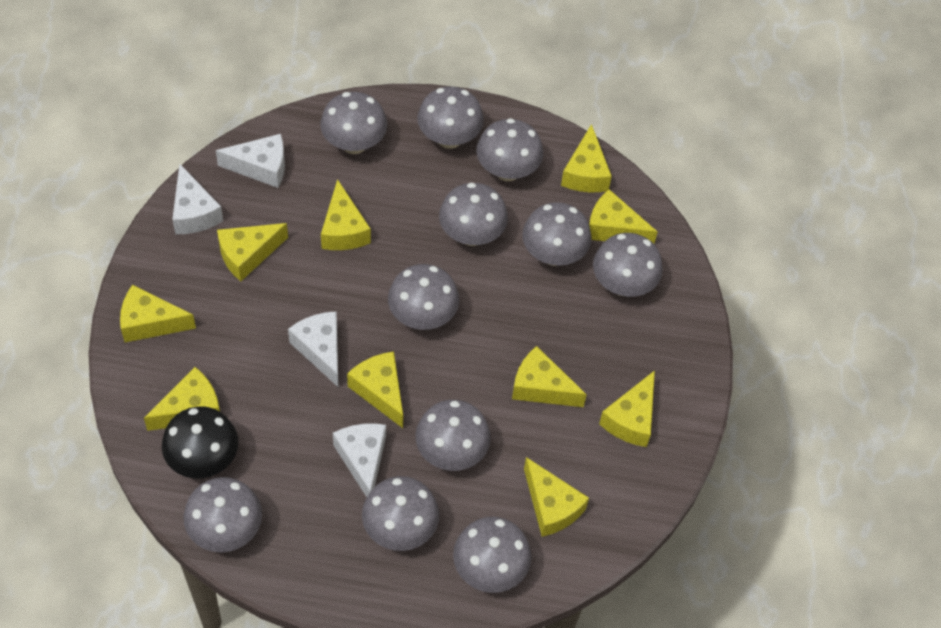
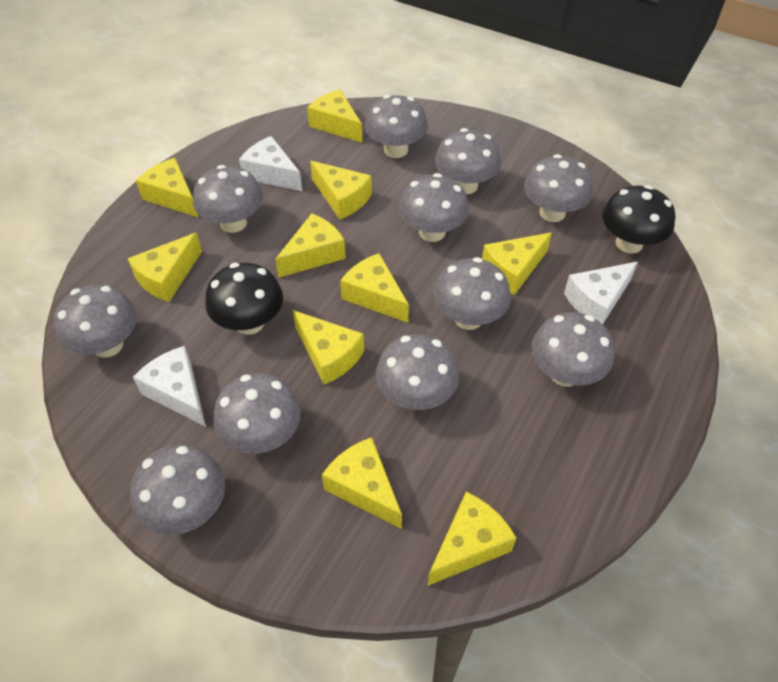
black mushroom: 1 -> 2
white cheese: 4 -> 3

